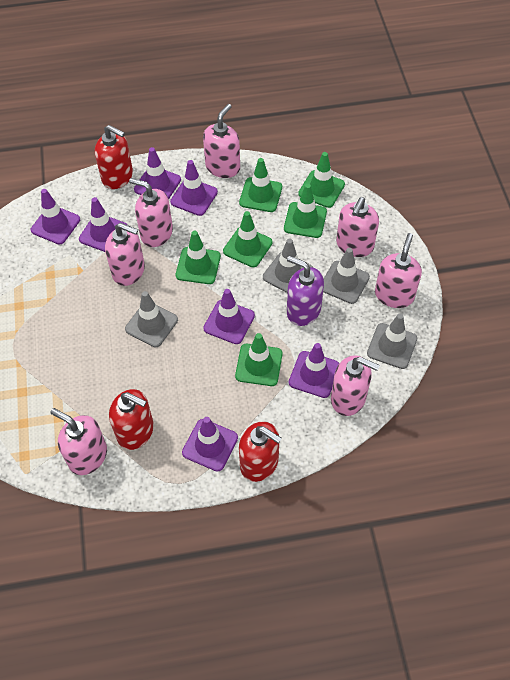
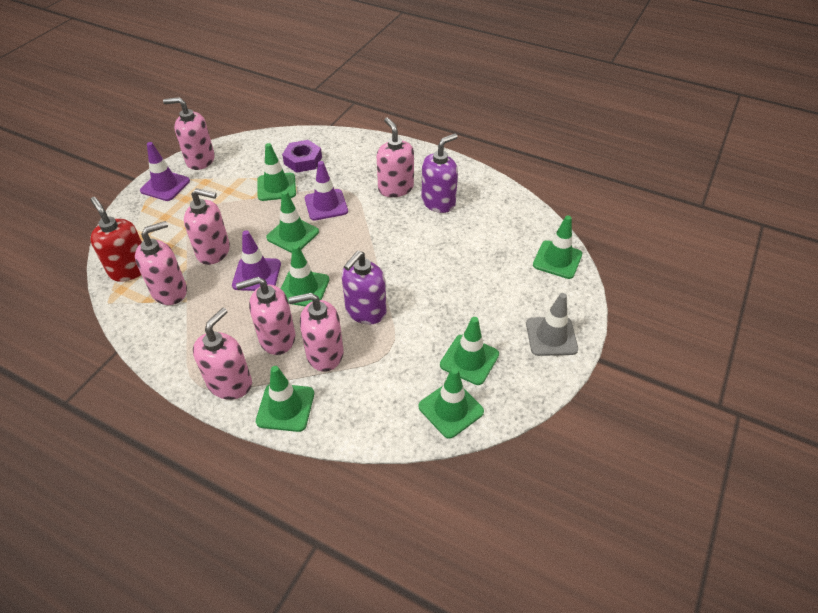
green traffic cone: 6 -> 7
grey traffic cone: 4 -> 1
purple nut: 0 -> 1
purple soap dispenser: 1 -> 2
purple traffic cone: 7 -> 3
red soap dispenser: 3 -> 1

